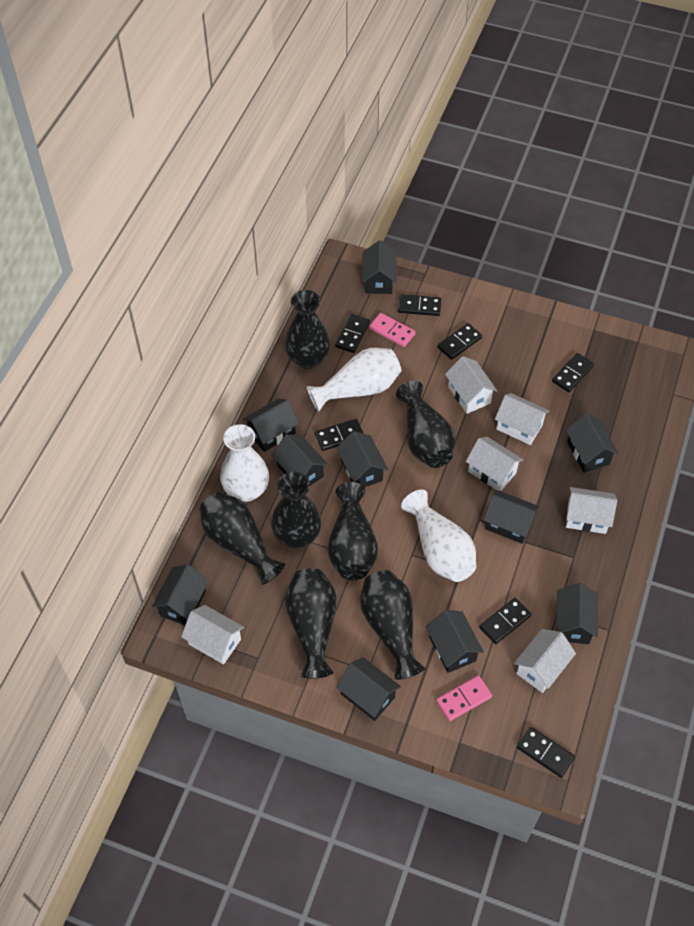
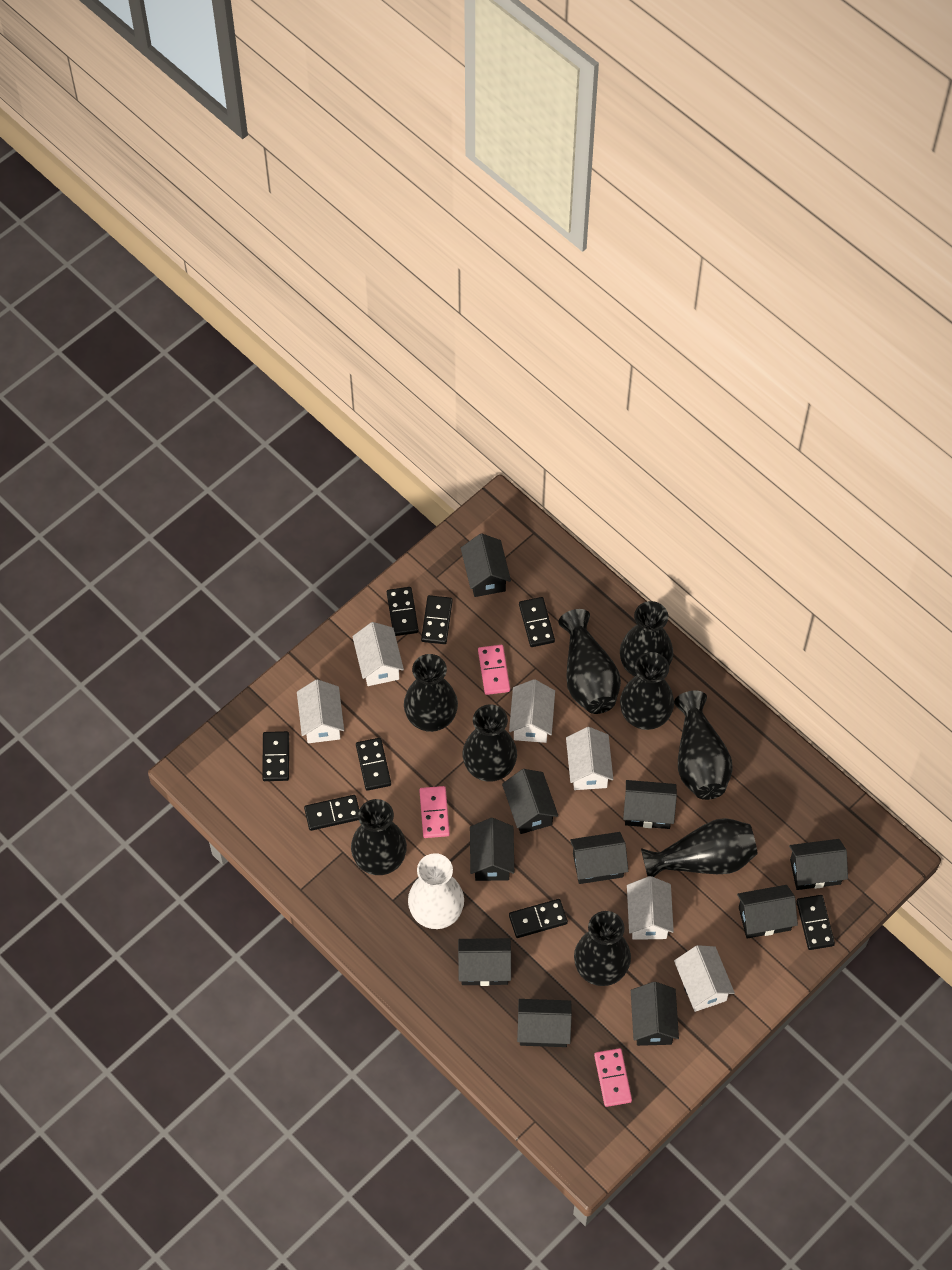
black domino: 7 -> 8
black vase: 7 -> 9
pink domino: 2 -> 3
white vase: 3 -> 1

